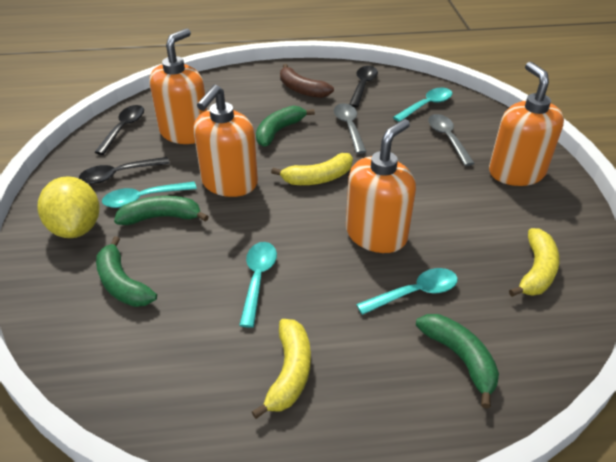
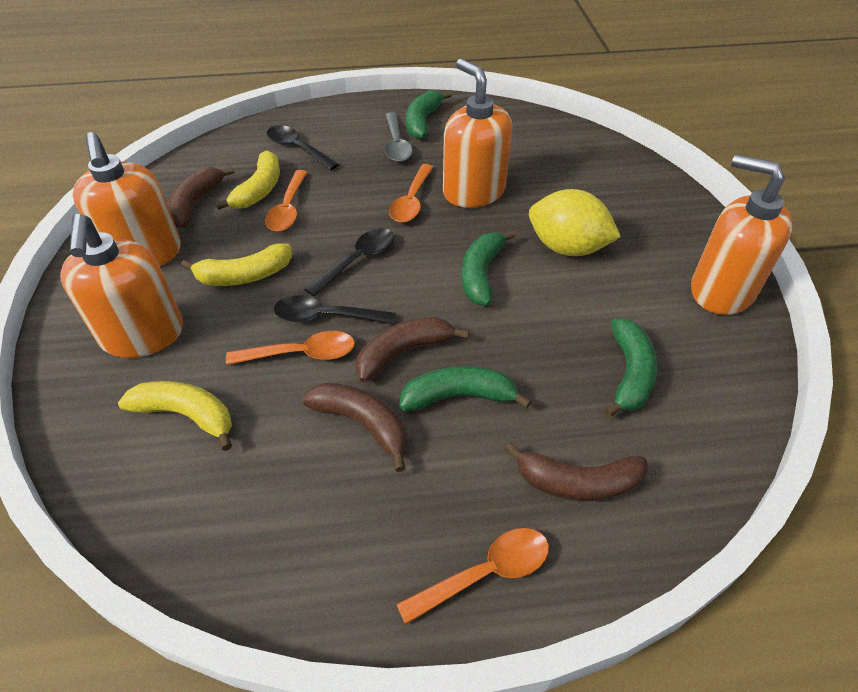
brown banana: 1 -> 4
grey spoon: 2 -> 1
orange spoon: 0 -> 4
turquoise spoon: 4 -> 0

